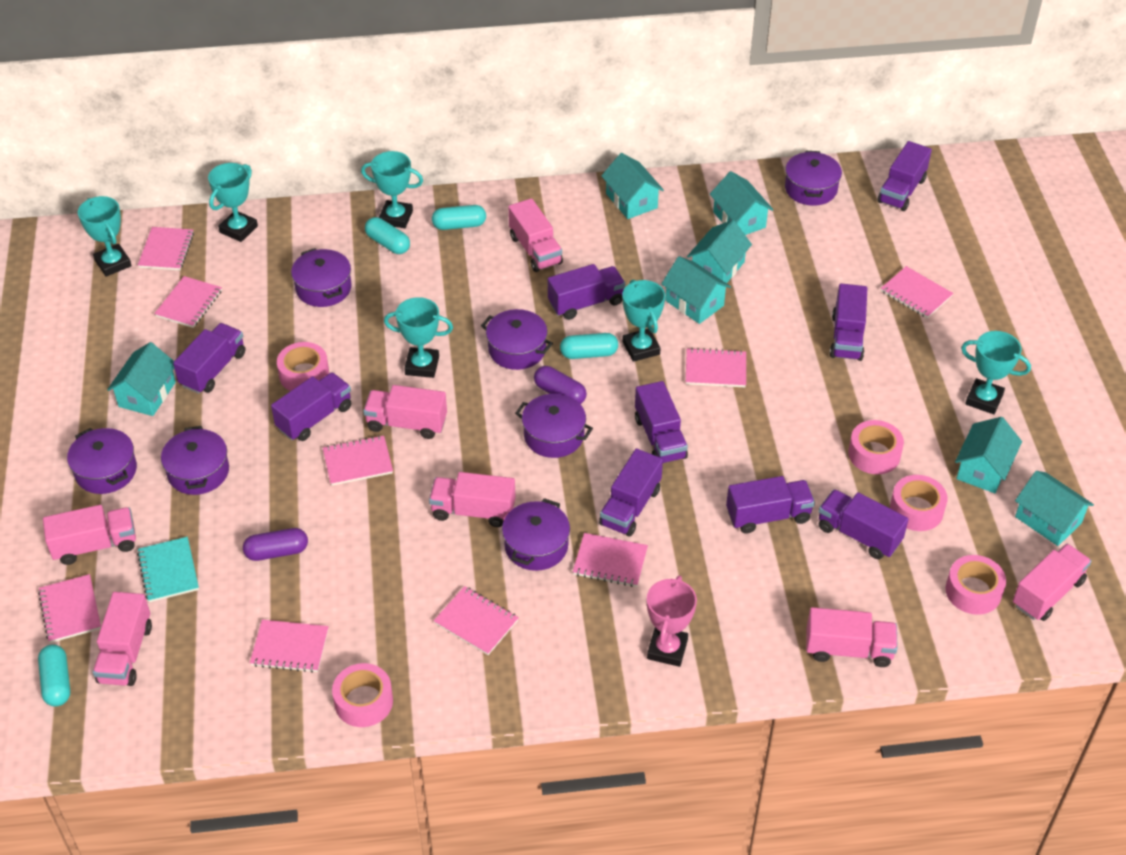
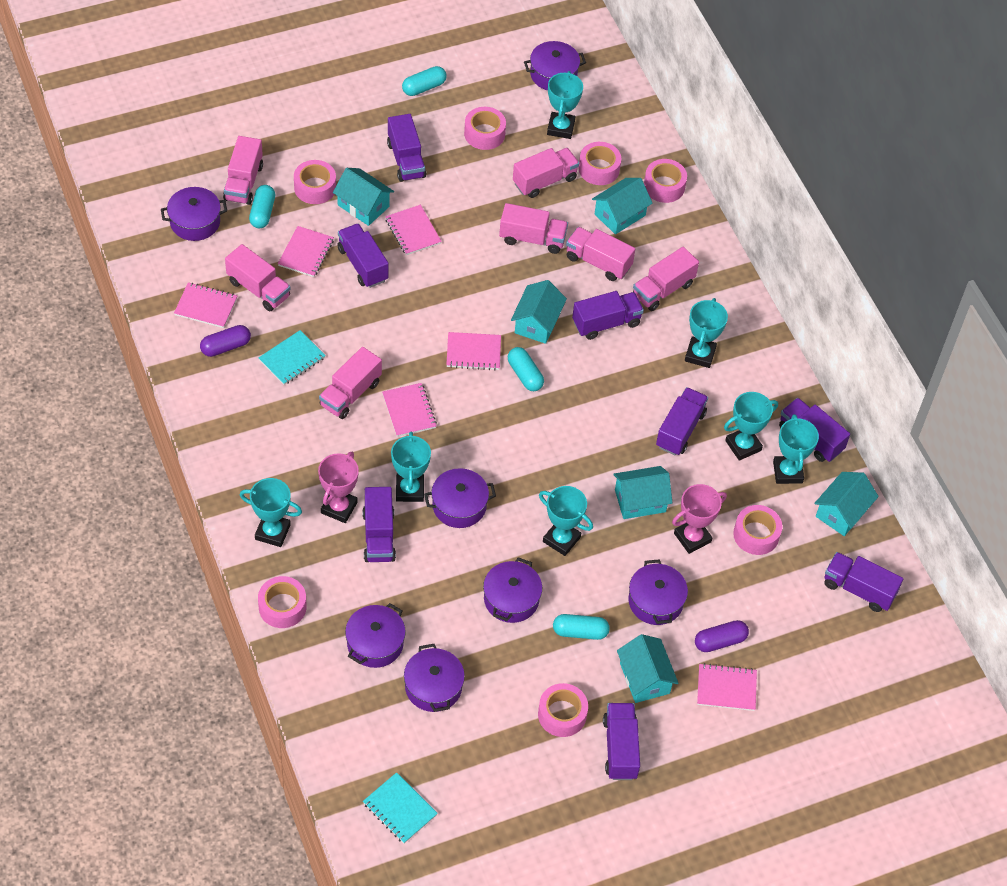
pink notebook: 9 -> 6
pink tape: 5 -> 7
pink trophy: 1 -> 2
purple truck: 9 -> 8
turquoise house: 7 -> 6
turquoise notebook: 1 -> 2
turquoise trophy: 6 -> 7

